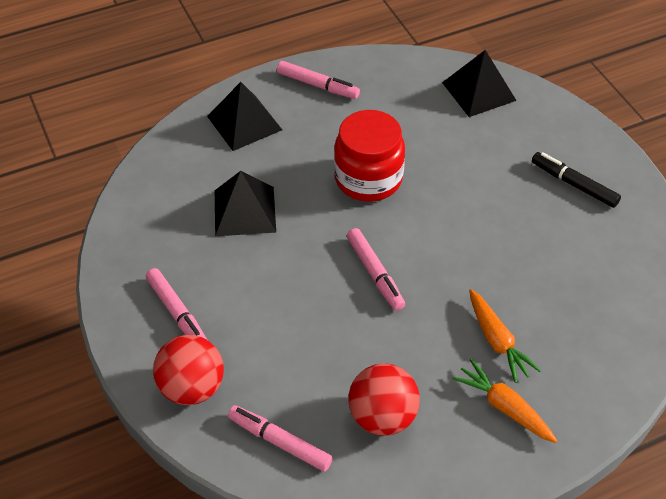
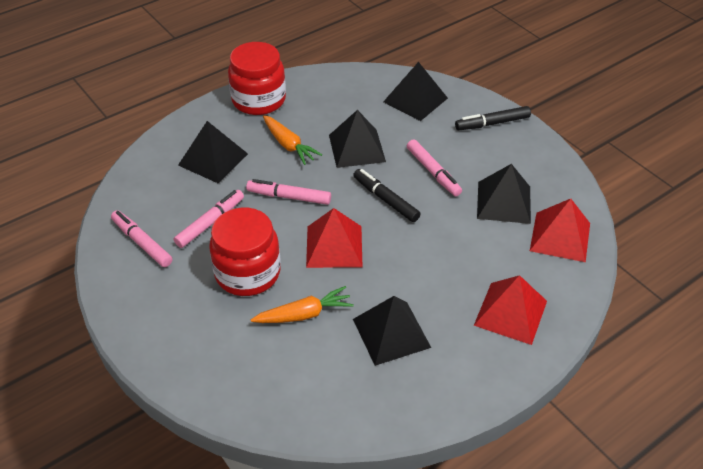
black marker: 1 -> 2
black pyramid: 3 -> 5
red ball: 2 -> 0
red jar: 1 -> 2
red pyramid: 0 -> 3

